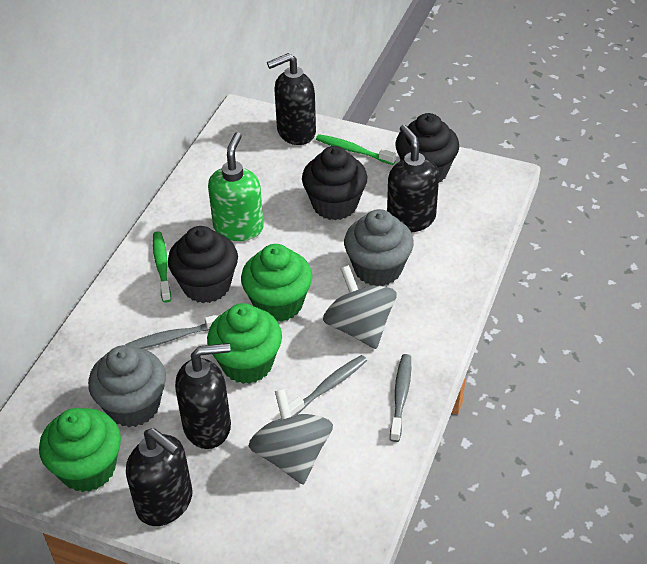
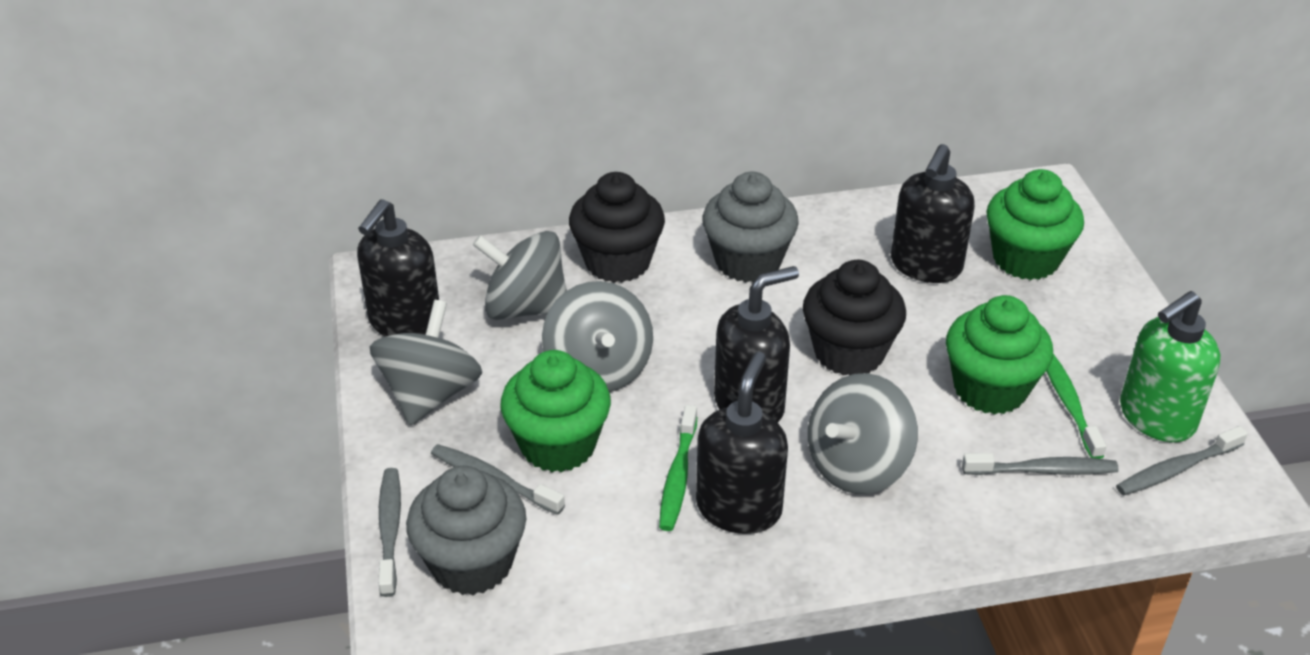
black cupcake: 3 -> 2
grey spinning top: 2 -> 4
grey toothbrush: 3 -> 4

